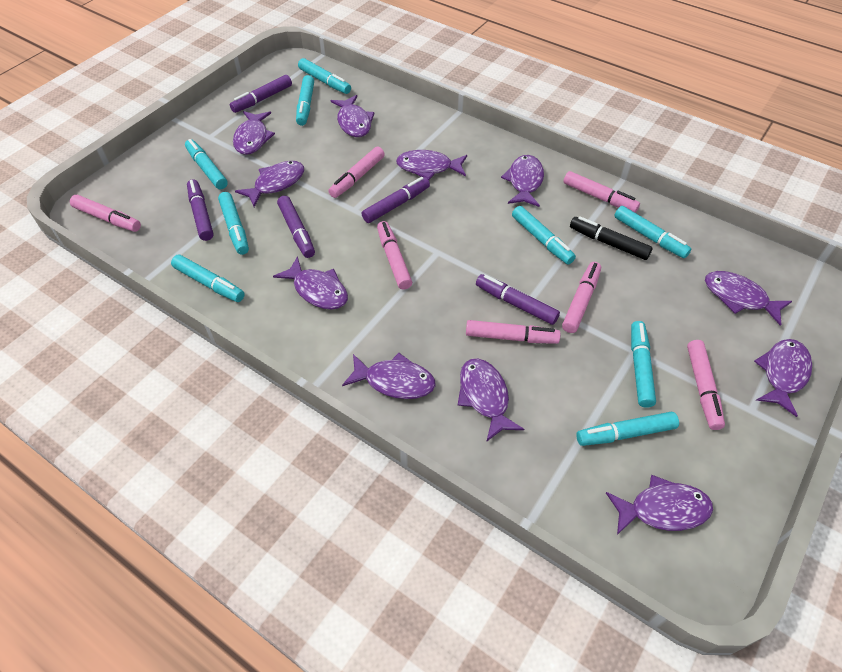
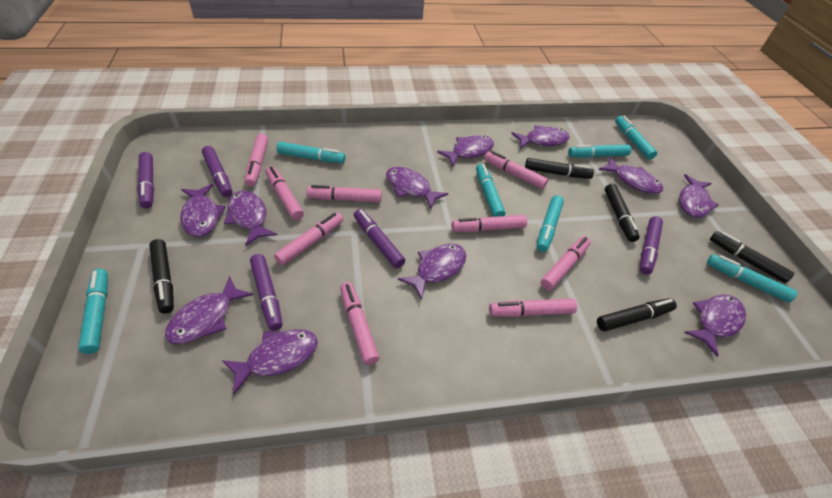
black marker: 1 -> 5
pink marker: 7 -> 9
turquoise marker: 9 -> 7

